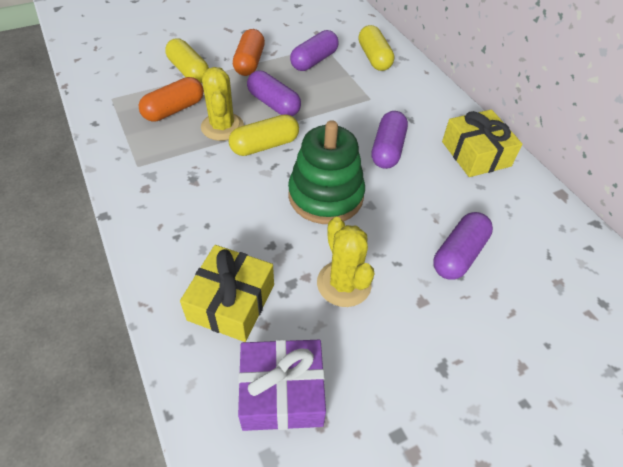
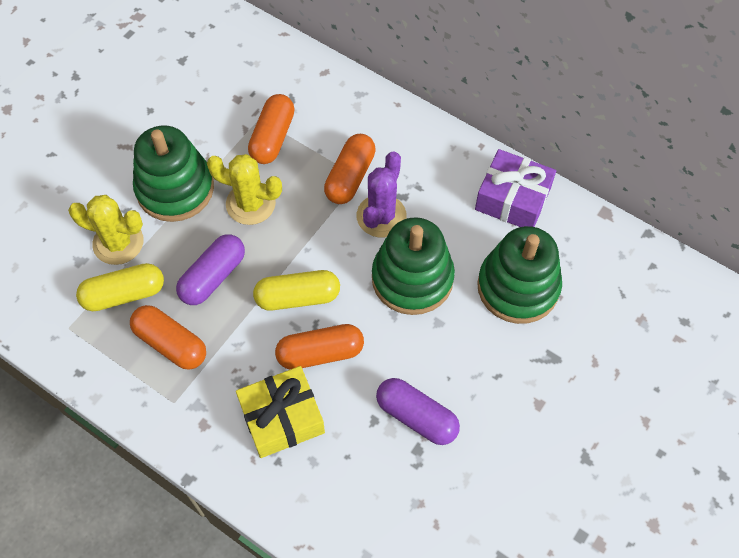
green stacking toy: 1 -> 3
orange capsule: 2 -> 4
purple cactus: 0 -> 1
purple capsule: 4 -> 2
yellow capsule: 3 -> 2
yellow gift: 2 -> 1

